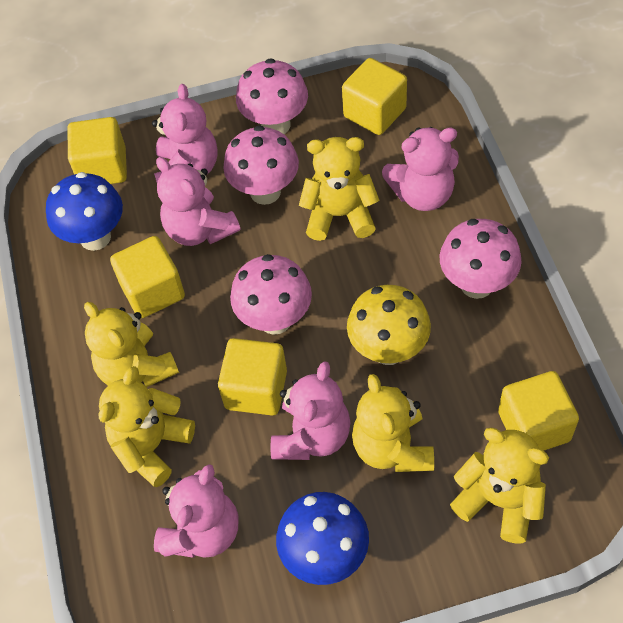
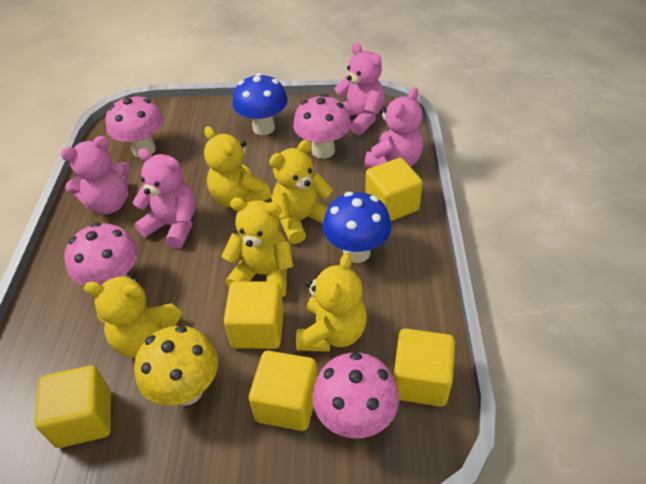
pink teddy bear: 5 -> 4

